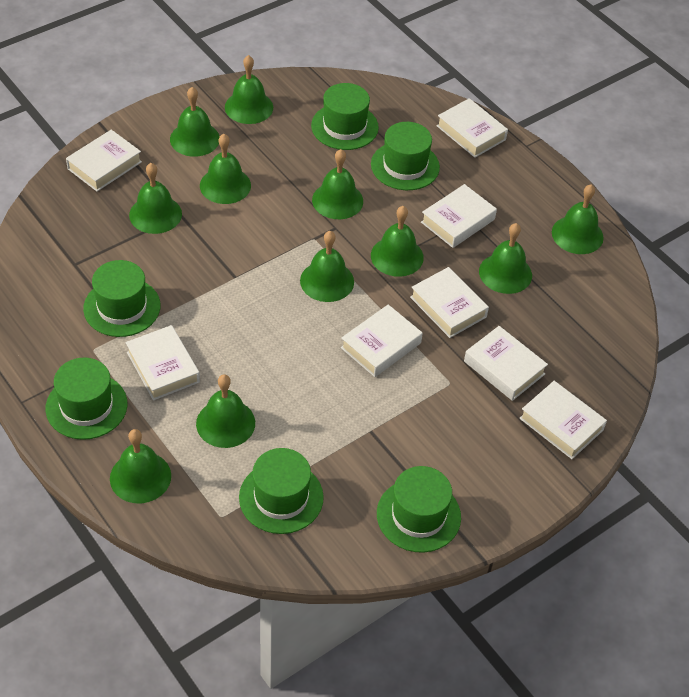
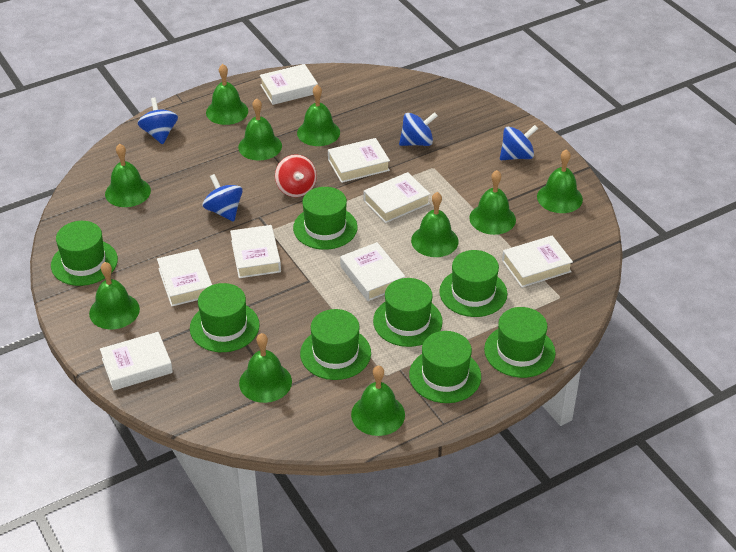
blue spinning top: 0 -> 4
green bell: 11 -> 10
green hat: 6 -> 8
red spinning top: 0 -> 1

